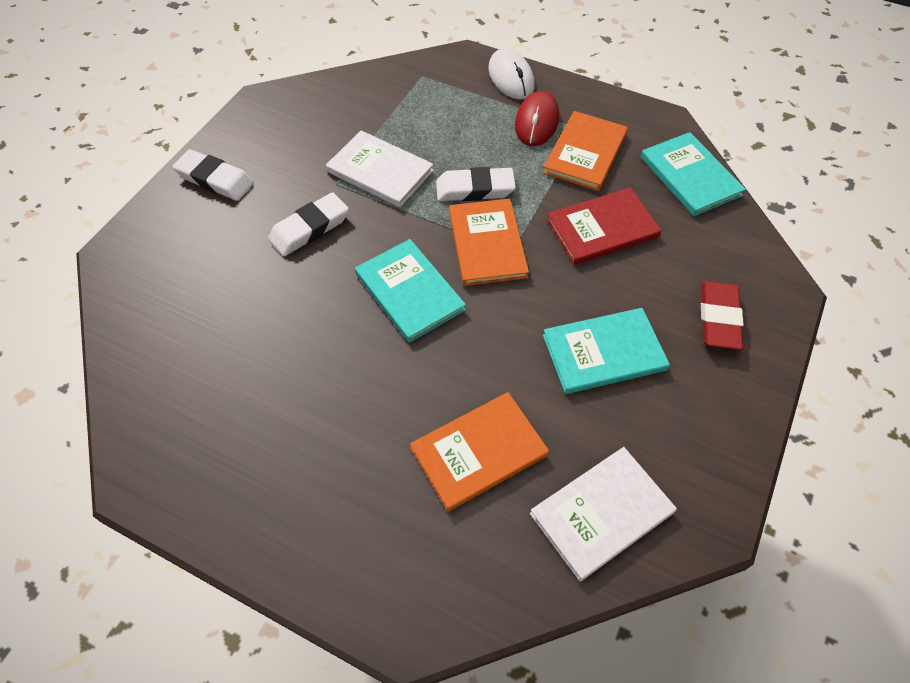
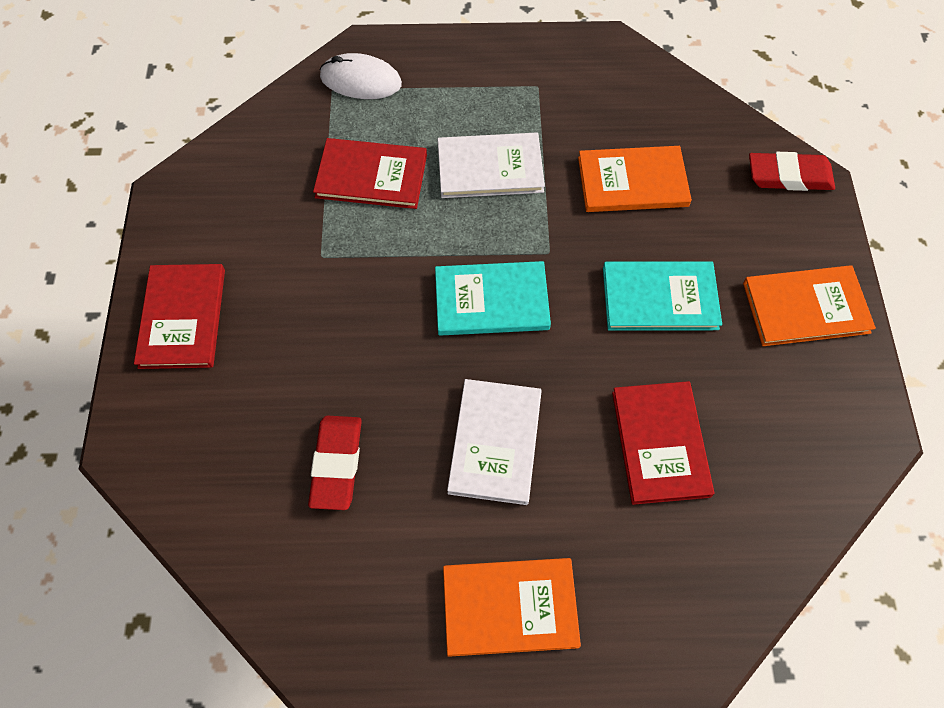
red book: 1 -> 3
red eraser: 1 -> 2
red mouse: 1 -> 0
turquoise book: 3 -> 2
white eraser: 3 -> 0

